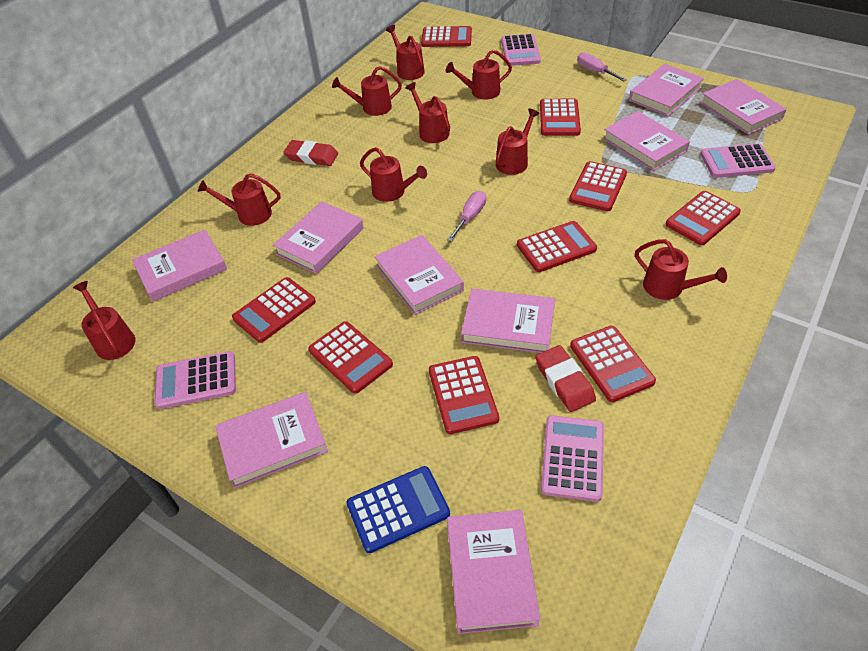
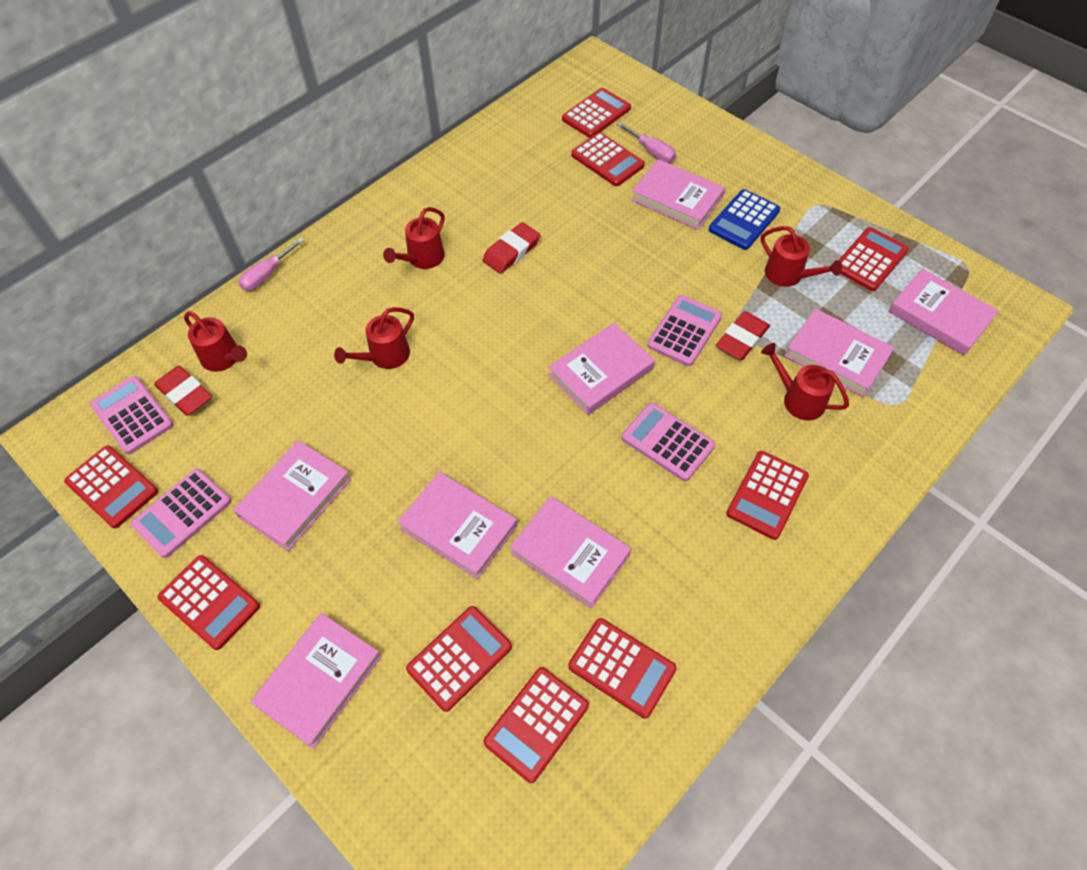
pink book: 9 -> 8
red eraser: 2 -> 3
red watering can: 9 -> 5

